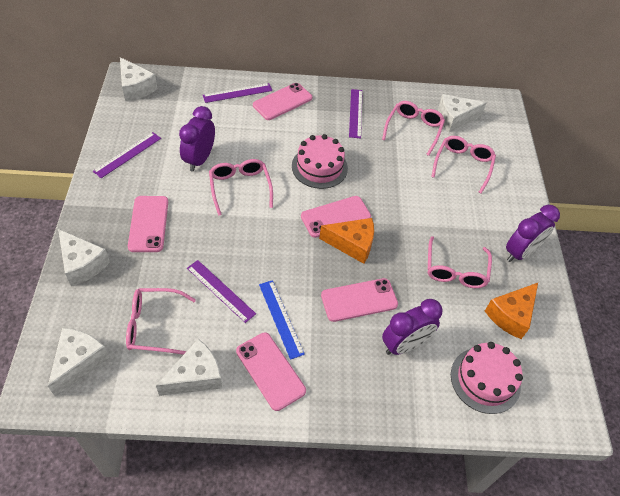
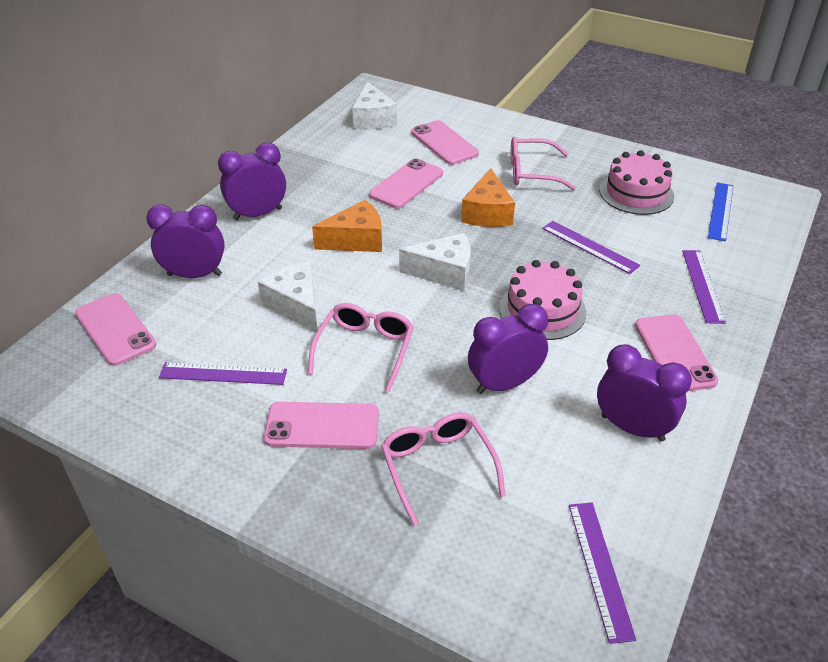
pink glasses: 5 -> 3
purple clock: 3 -> 4
white cheese: 5 -> 3

